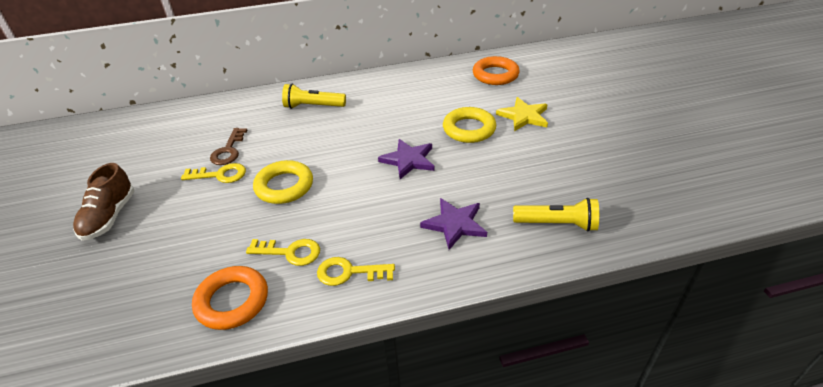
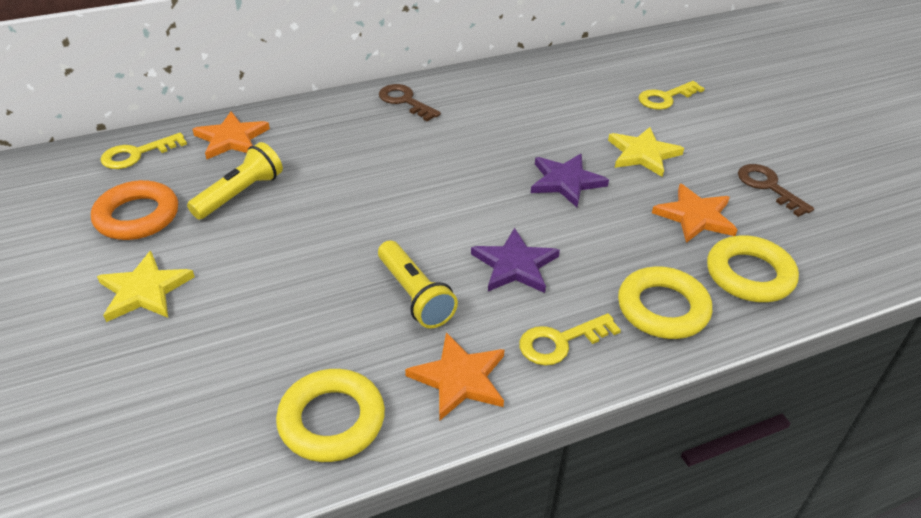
brown key: 1 -> 2
brown shoe: 1 -> 0
orange ring: 2 -> 1
orange star: 0 -> 3
yellow ring: 2 -> 3
yellow star: 1 -> 2

